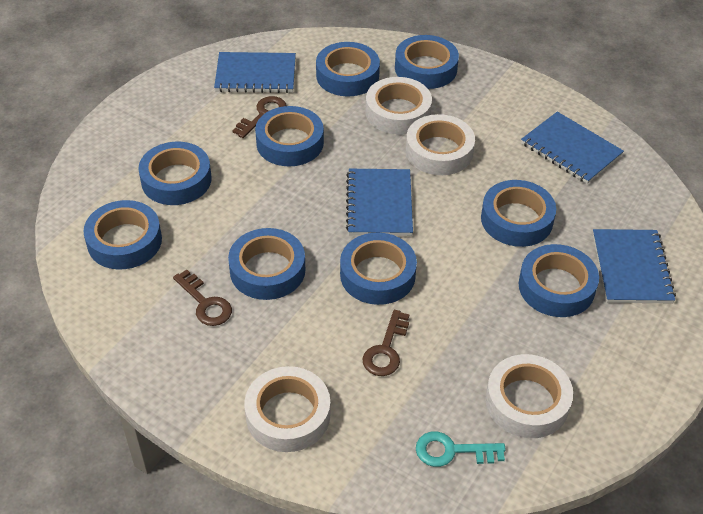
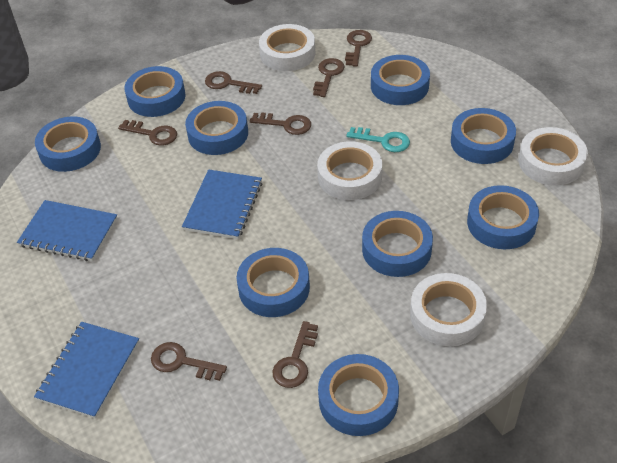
blue notebook: 4 -> 3
brown key: 3 -> 7

